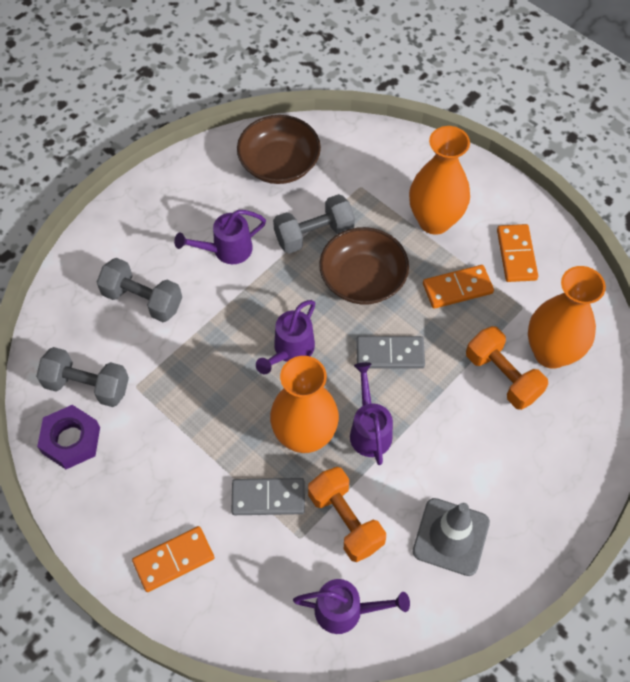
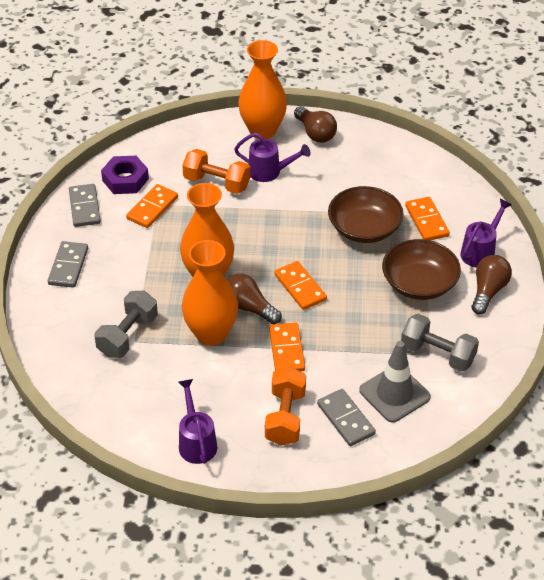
brown light bulb: 0 -> 3
grey domino: 2 -> 3
grey dumbbell: 3 -> 2
orange domino: 3 -> 4
purple watering can: 4 -> 3

